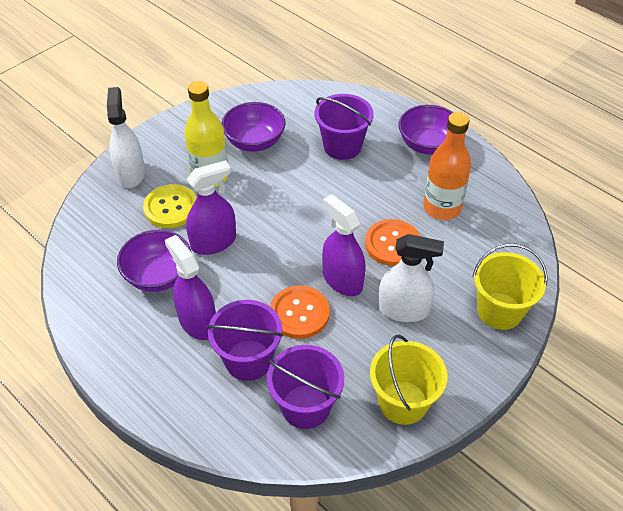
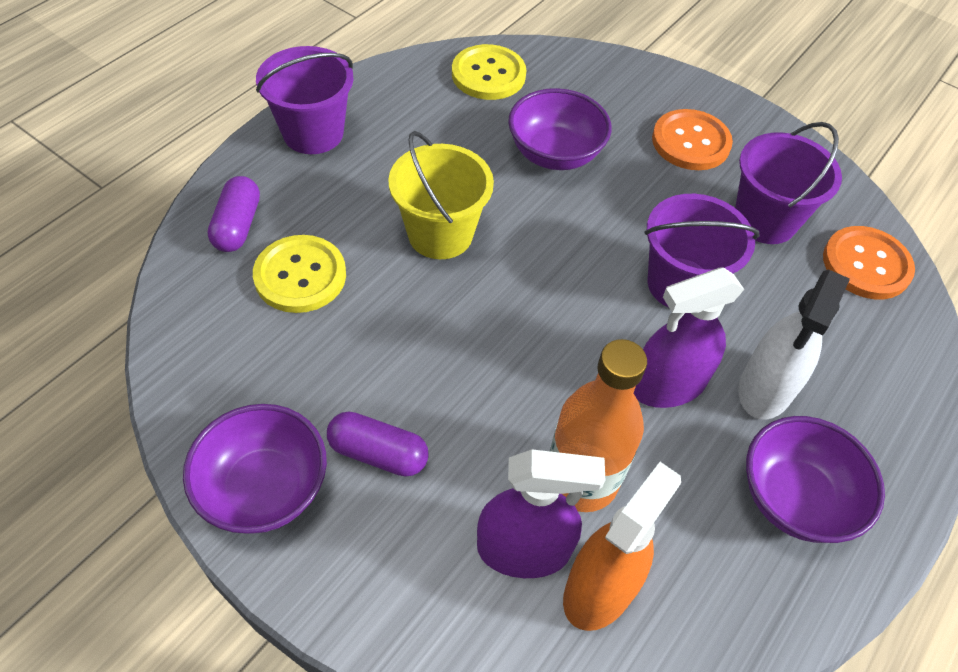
orange spray bottle: 0 -> 1
purple capsule: 0 -> 2
purple spray bottle: 3 -> 2
white spray bottle: 2 -> 1
yellow bottle: 1 -> 0
yellow bucket: 2 -> 1
yellow button: 1 -> 2

